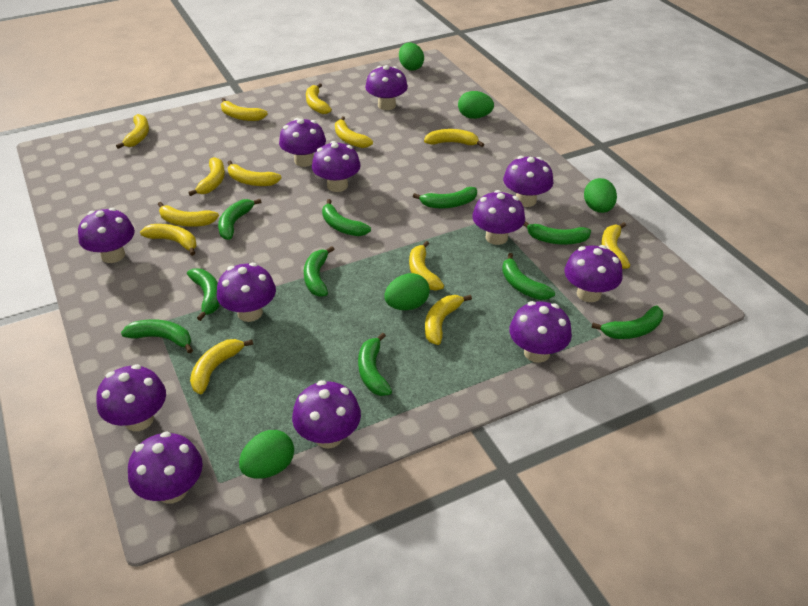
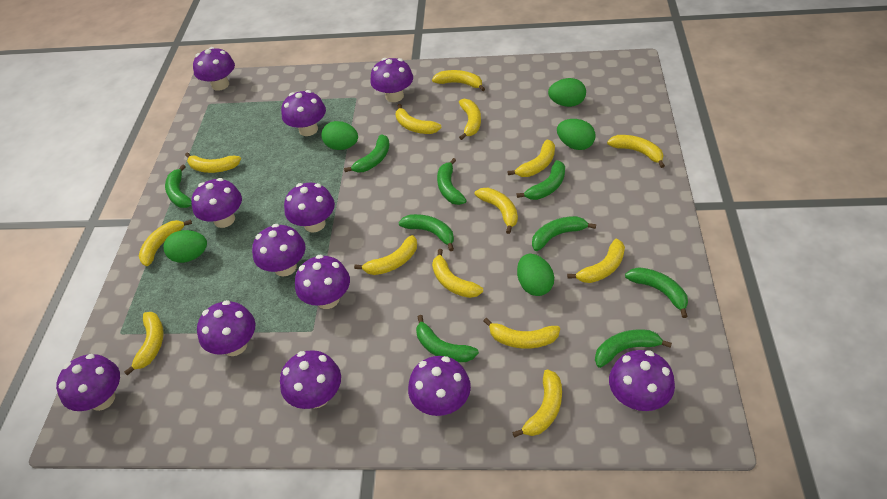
green banana: 10 -> 9
yellow banana: 13 -> 14

